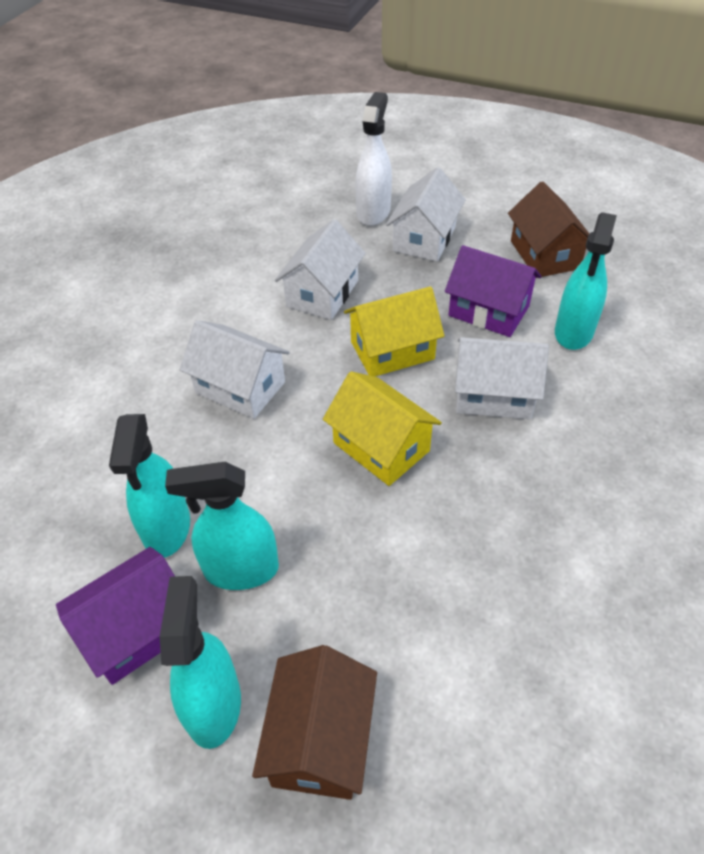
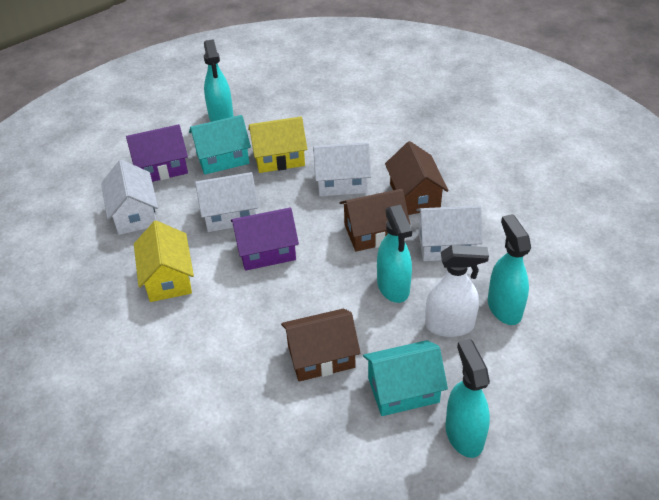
brown house: 2 -> 3
turquoise house: 0 -> 2

